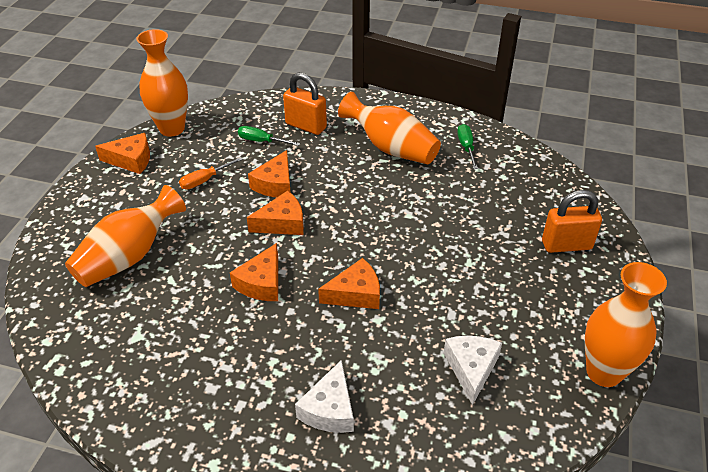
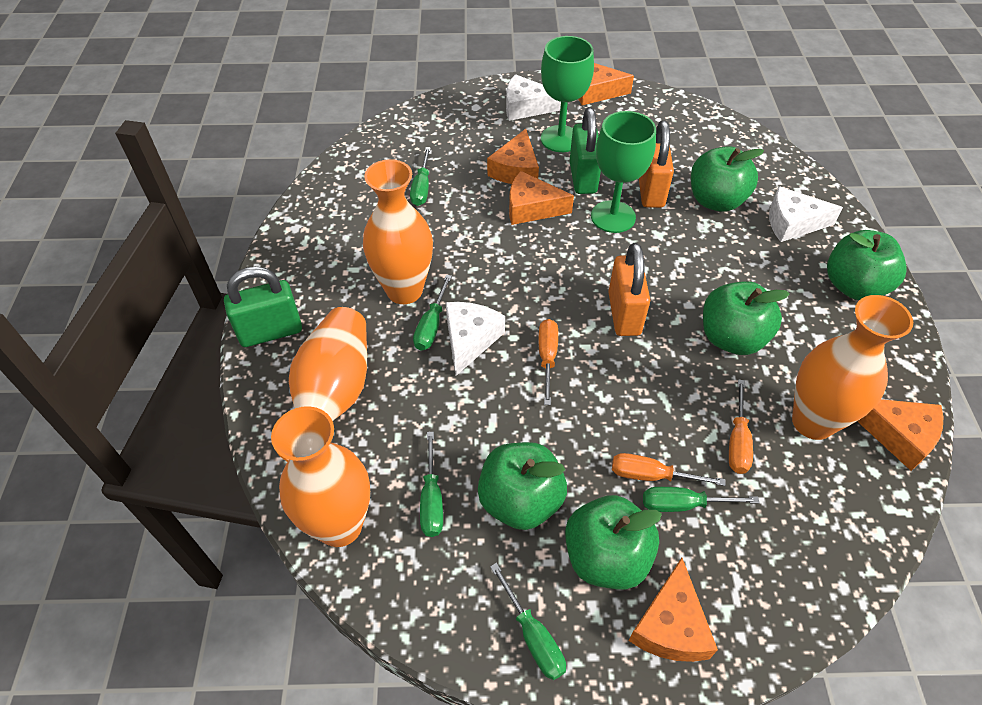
green apple: 0 -> 5
green goblet: 0 -> 2
green padlock: 0 -> 2
green screwdriver: 2 -> 5
orange screwdriver: 1 -> 3
white cheese: 2 -> 3

